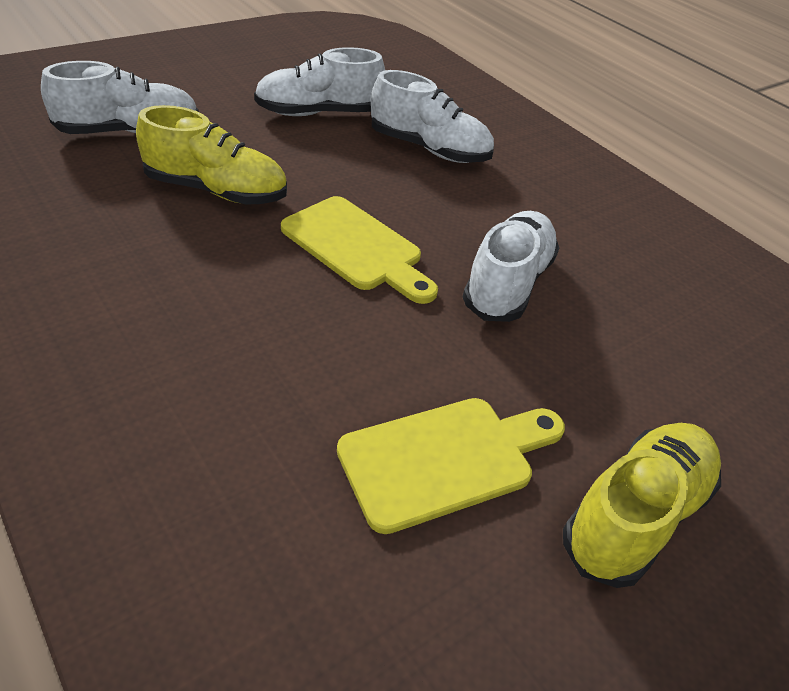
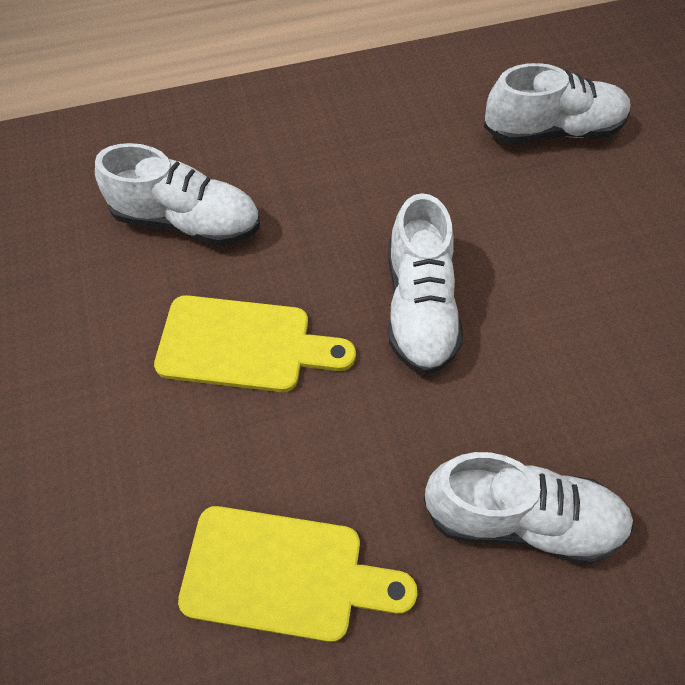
yellow shoe: 2 -> 0

